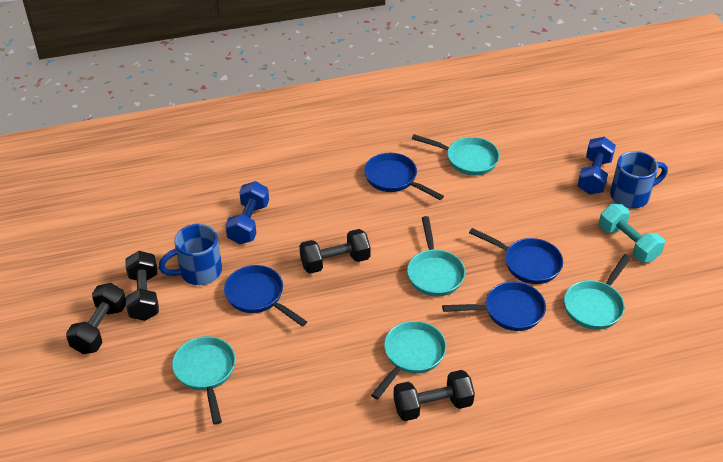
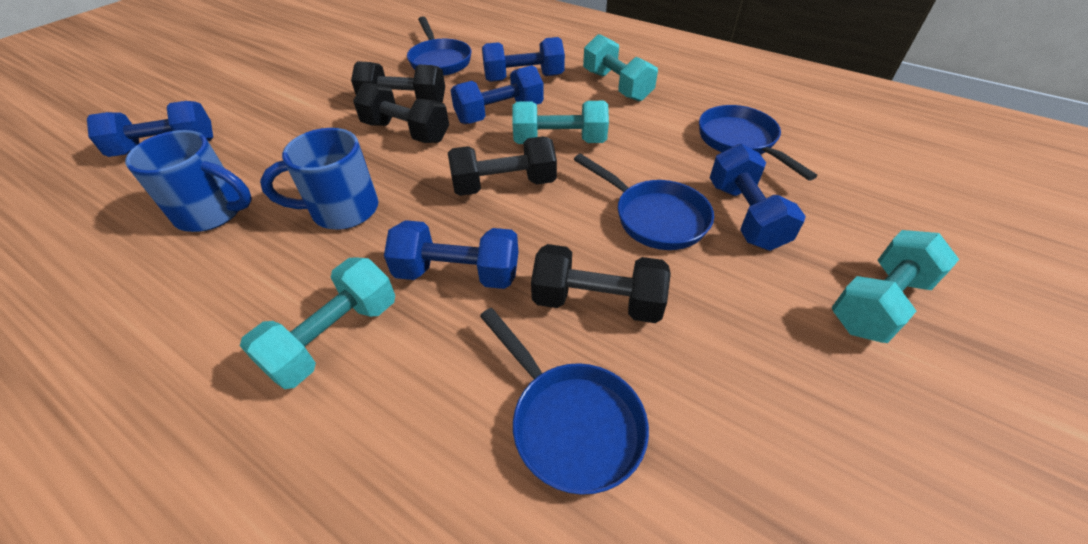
blue dumbbell: 2 -> 5
turquoise dumbbell: 1 -> 4
turquoise pan: 5 -> 0

